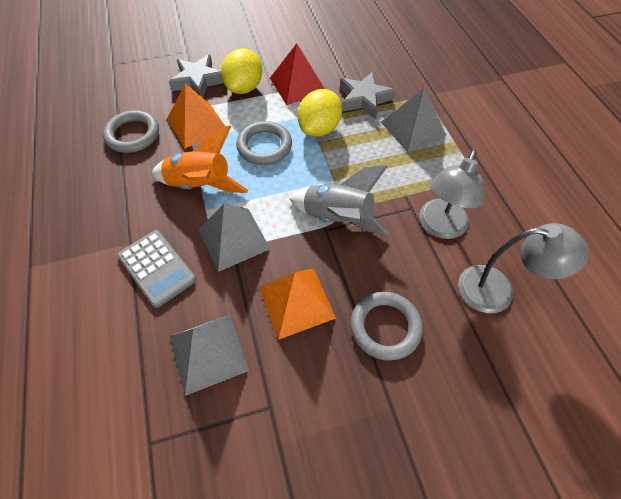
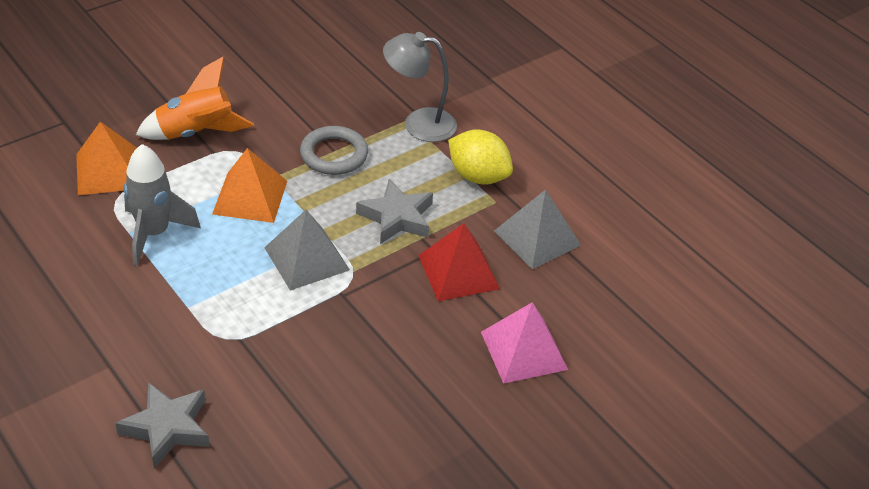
grey calculator: 1 -> 0
grey lamp: 2 -> 1
grey pyramid: 3 -> 2
grey ring: 3 -> 1
pink pyramid: 0 -> 1
yellow lemon: 2 -> 1

